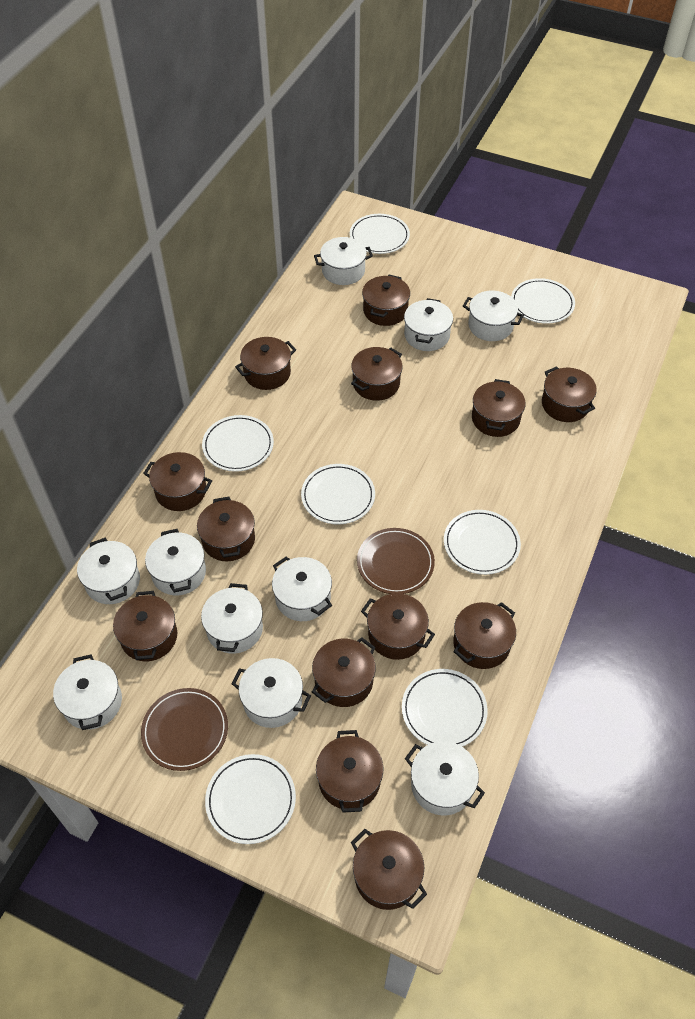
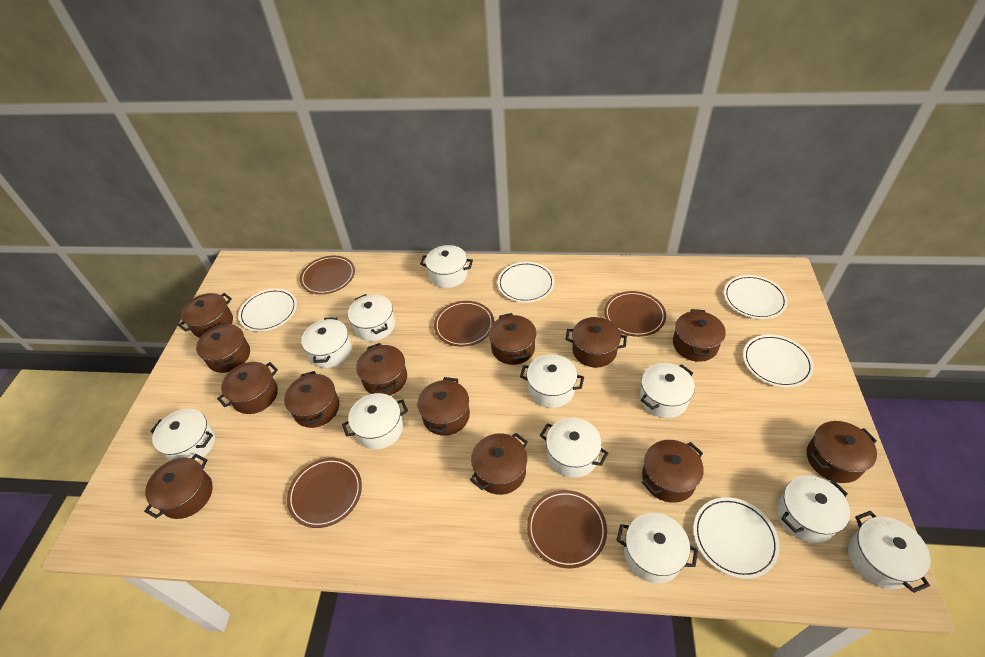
brown plate: 2 -> 5
white plate: 7 -> 5
white pot: 10 -> 11

